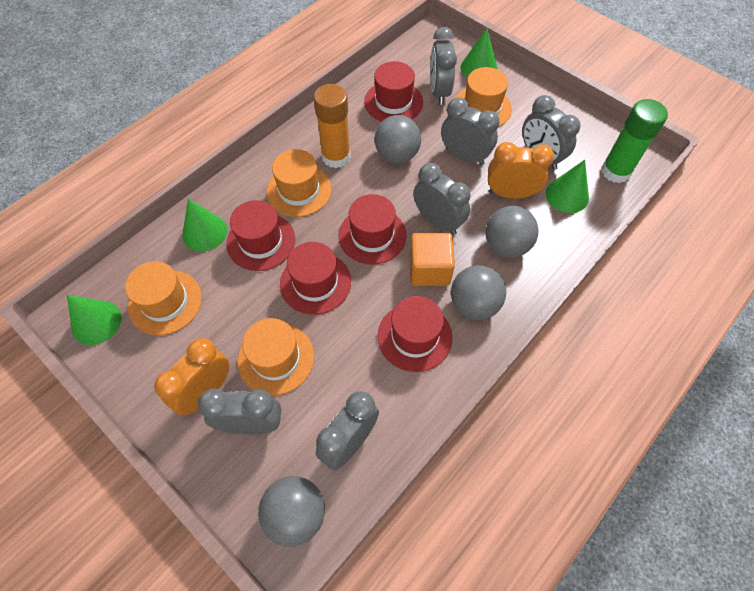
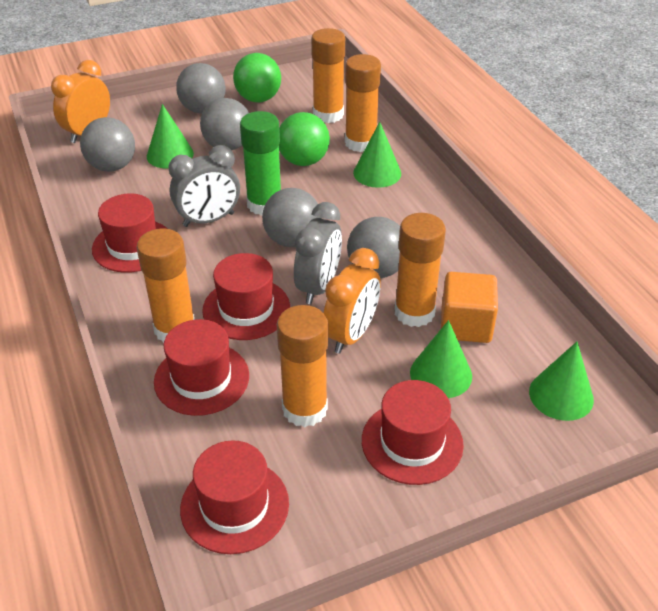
green ball: 0 -> 2
grey ball: 4 -> 5
grey clock: 6 -> 2
orange glue stick: 1 -> 5
orange hat: 4 -> 0

